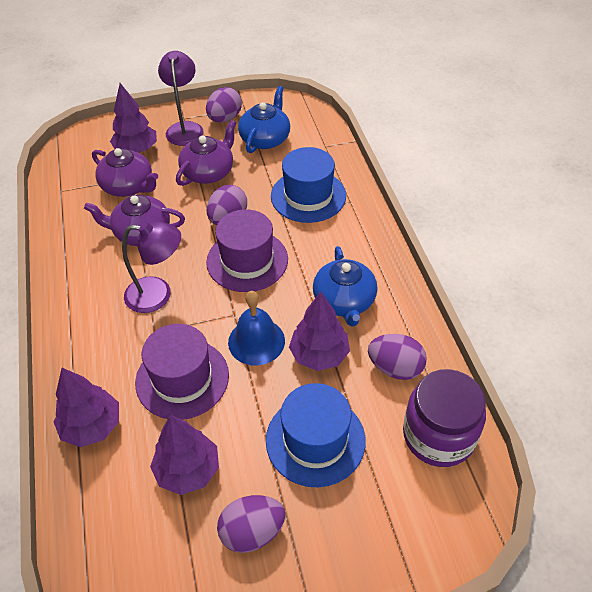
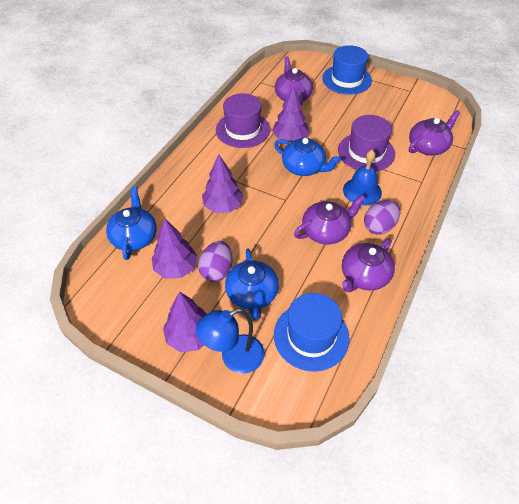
blue lamp: 0 -> 1
blue teapot: 2 -> 3
purple egg: 4 -> 2
purple jar: 1 -> 0
purple lamp: 2 -> 0
purple teapot: 3 -> 4

